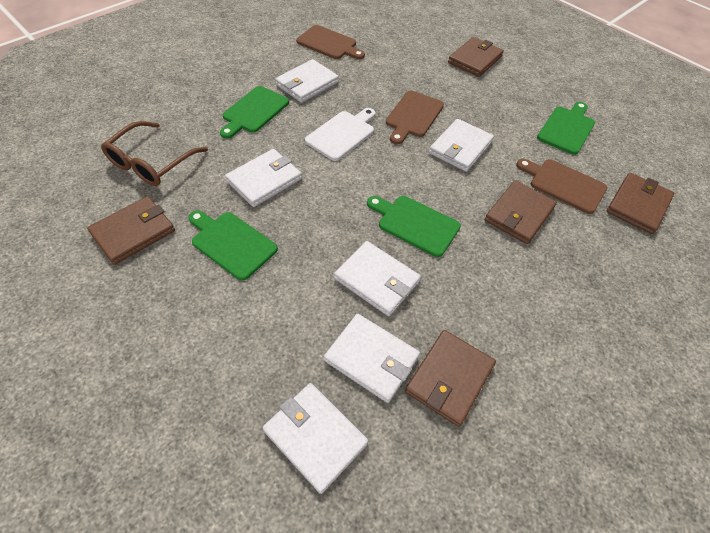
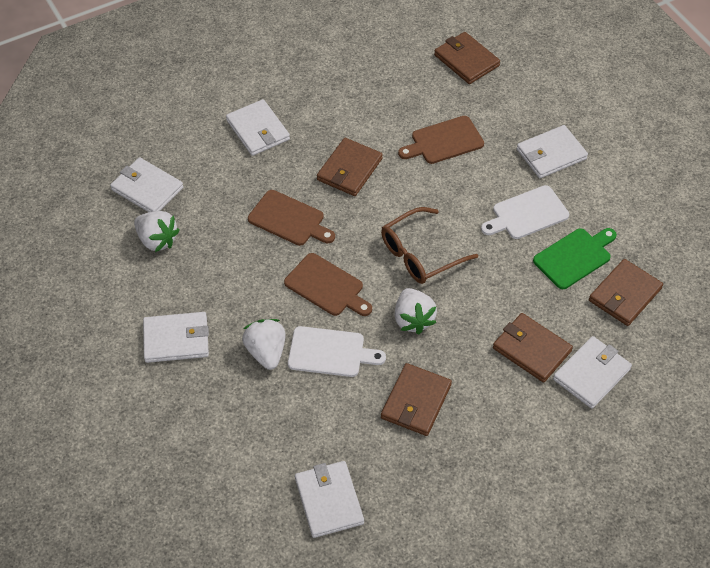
green cutting board: 4 -> 1
white cutting board: 1 -> 2
white strawberry: 0 -> 3

